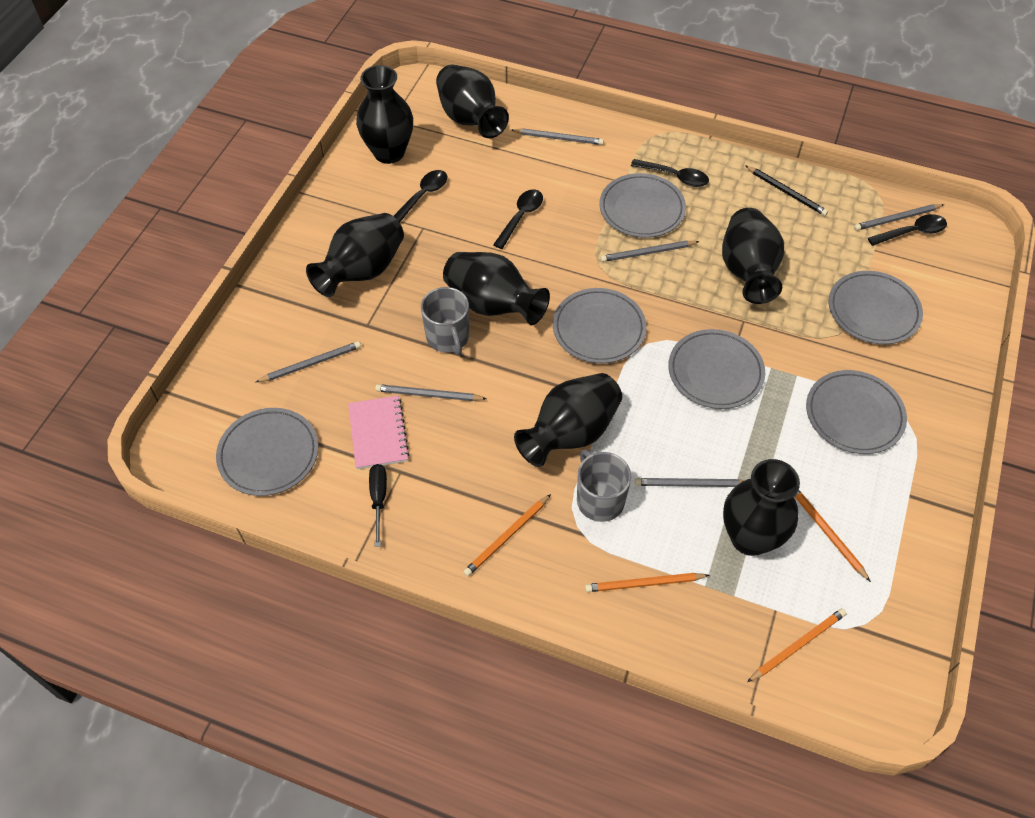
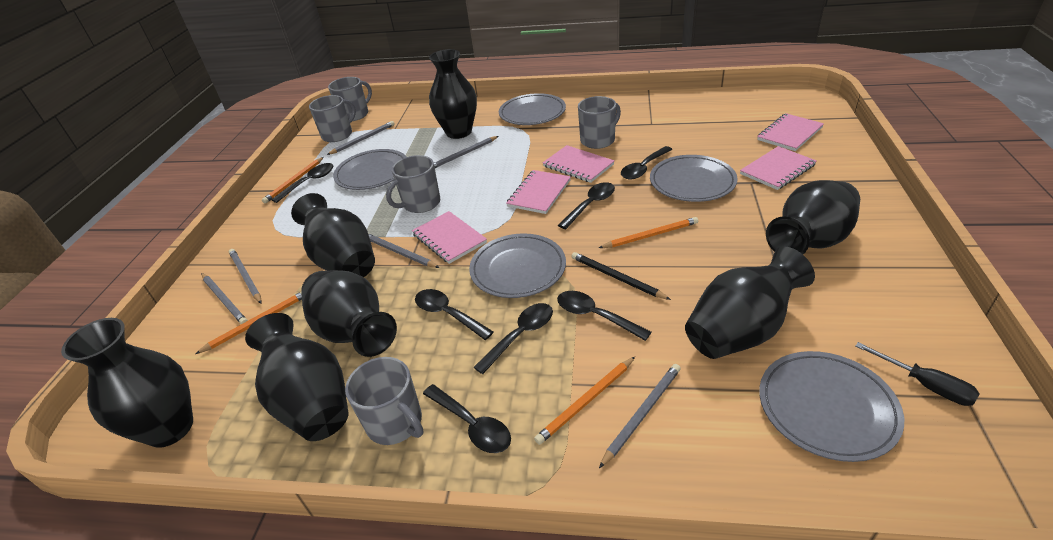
black spoon: 4 -> 7
grey mug: 2 -> 5
grey plate: 6 -> 5
pink notebook: 1 -> 5

